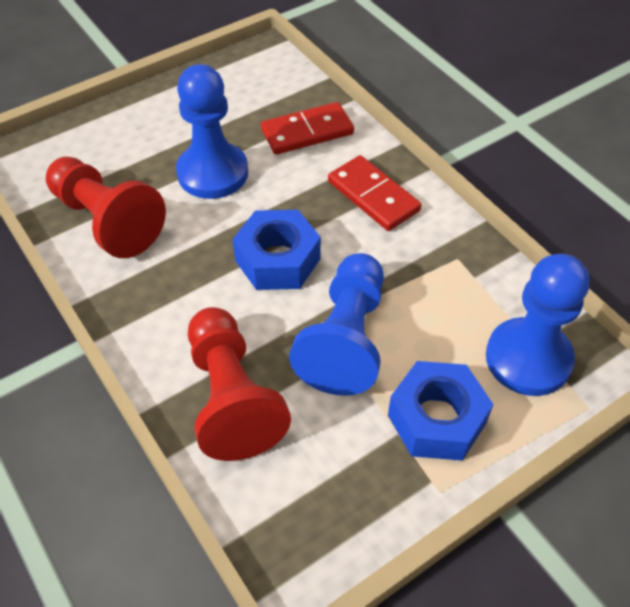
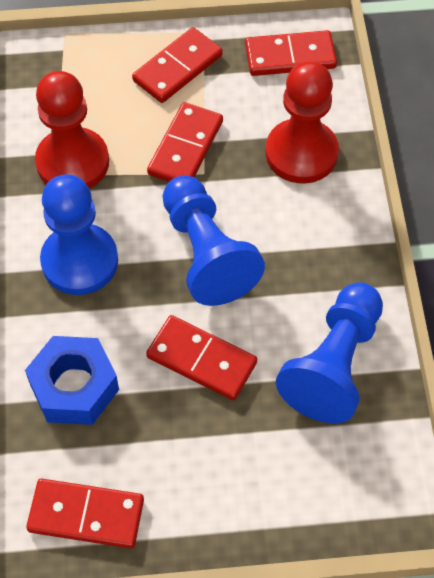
blue nut: 2 -> 1
red domino: 2 -> 5

